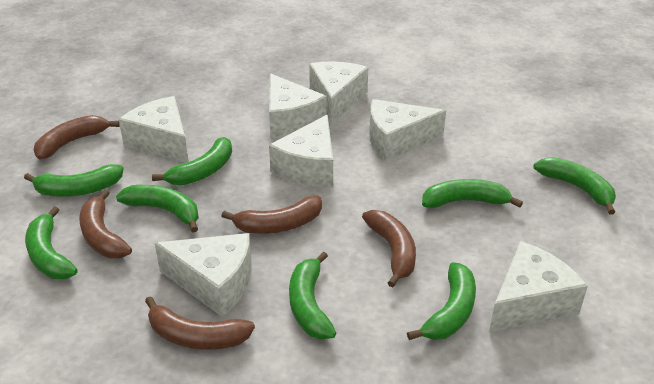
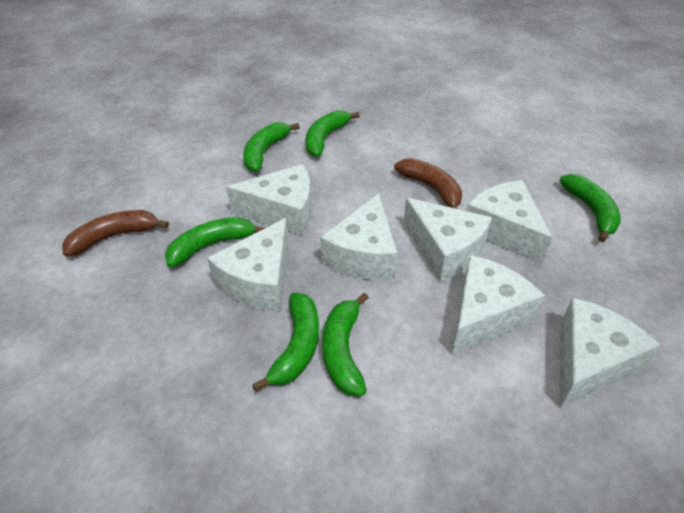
brown banana: 5 -> 2
green banana: 8 -> 6

